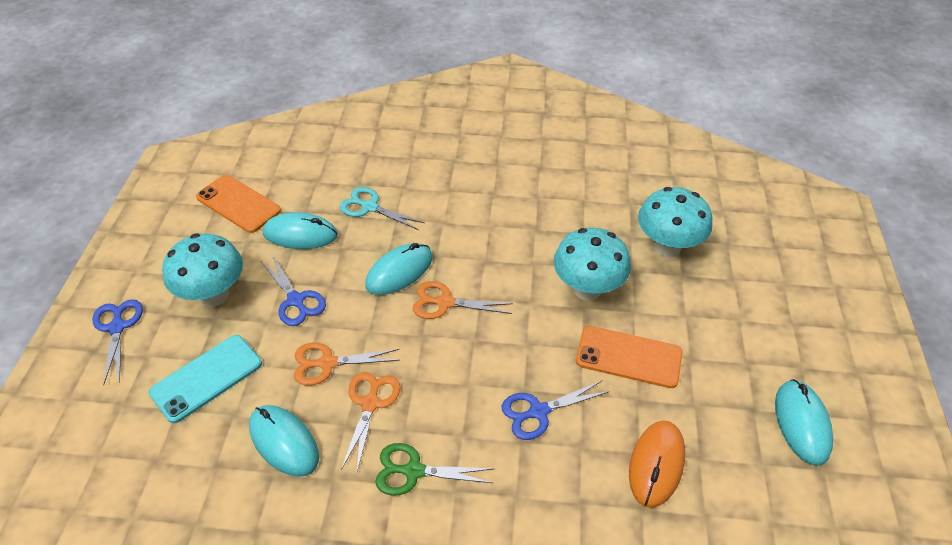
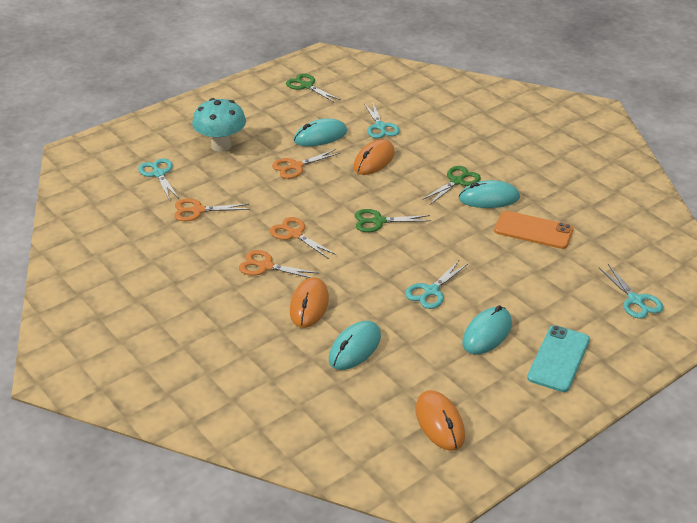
blue scissors: 3 -> 0
green scissors: 1 -> 3
orange mouse: 1 -> 3
orange phone: 2 -> 1
orange scissors: 3 -> 4
turquoise mushroom: 3 -> 1
turquoise scissors: 1 -> 4

